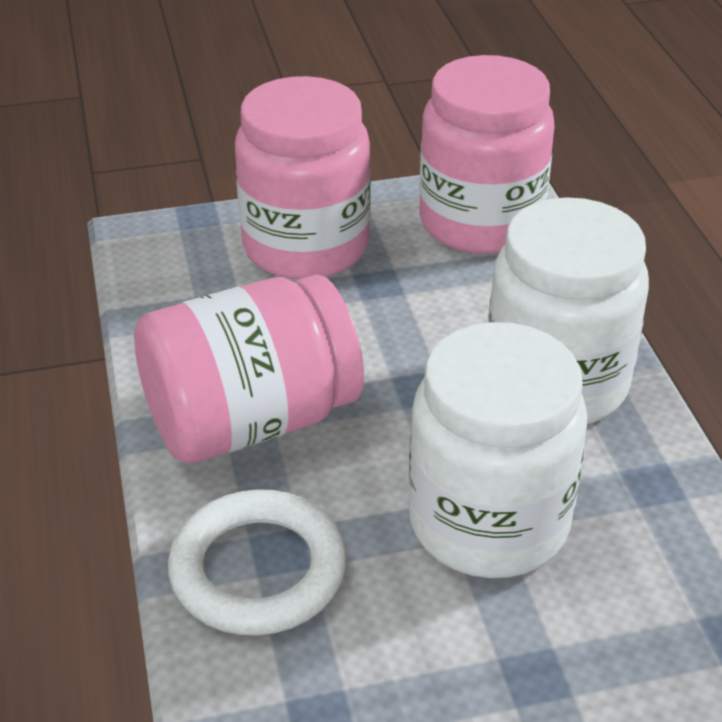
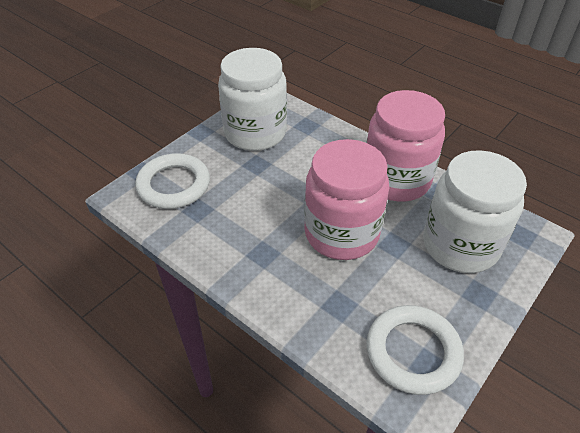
pink jar: 3 -> 2
white ring: 1 -> 2

